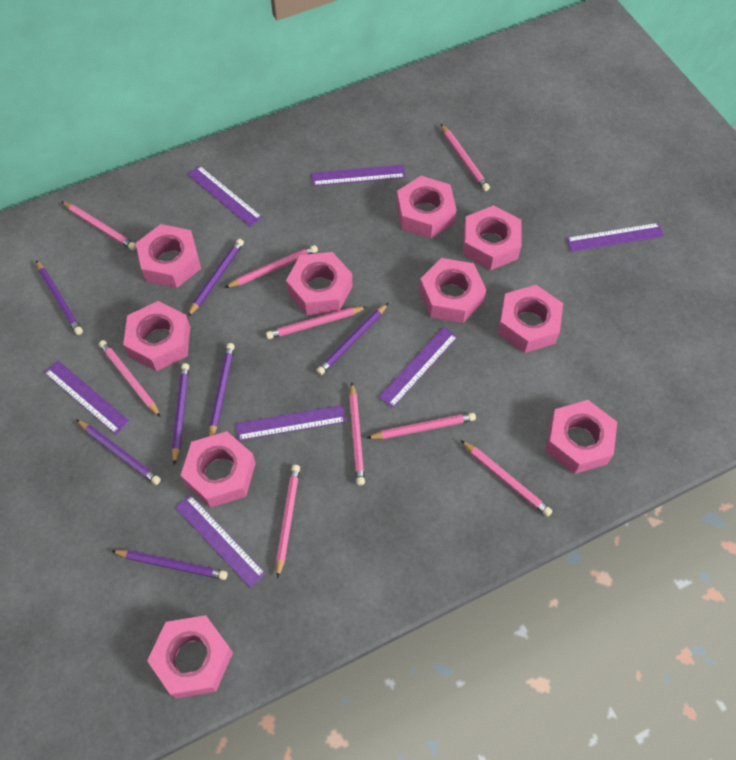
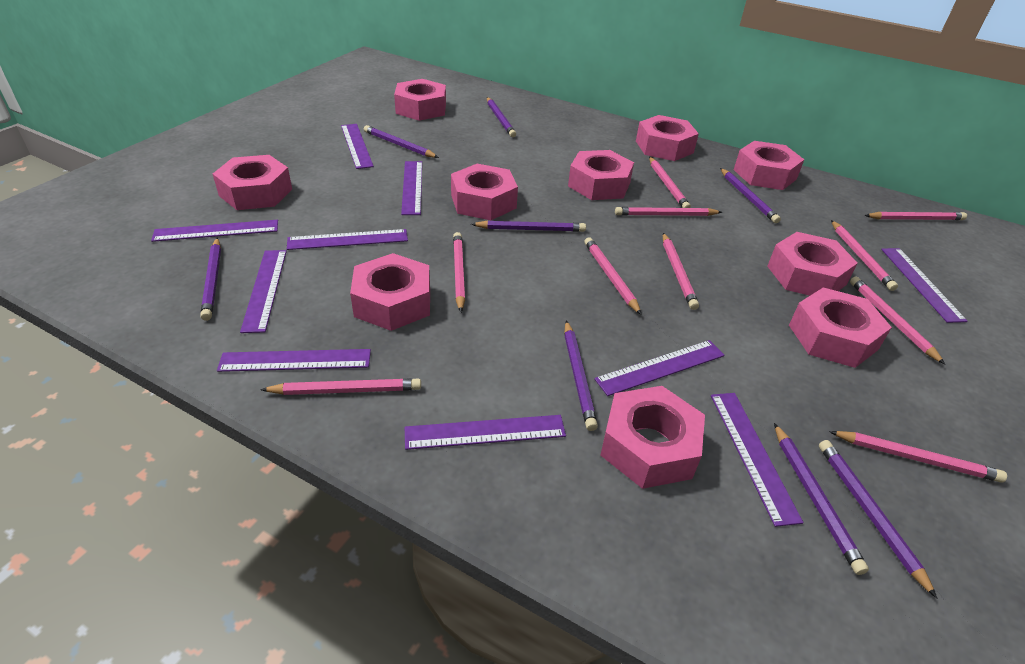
pink pencil: 9 -> 10
purple pencil: 7 -> 8
purple ruler: 7 -> 10

